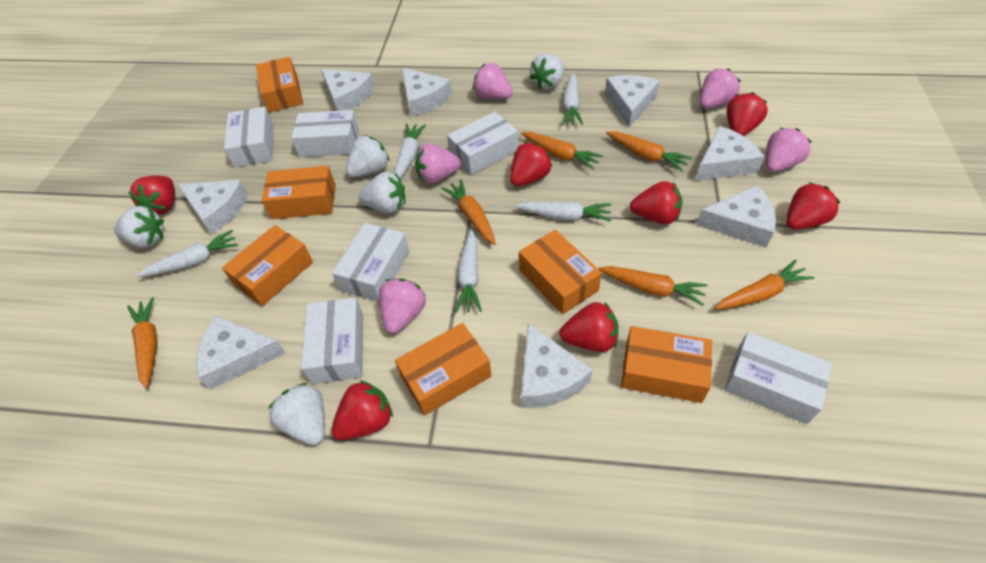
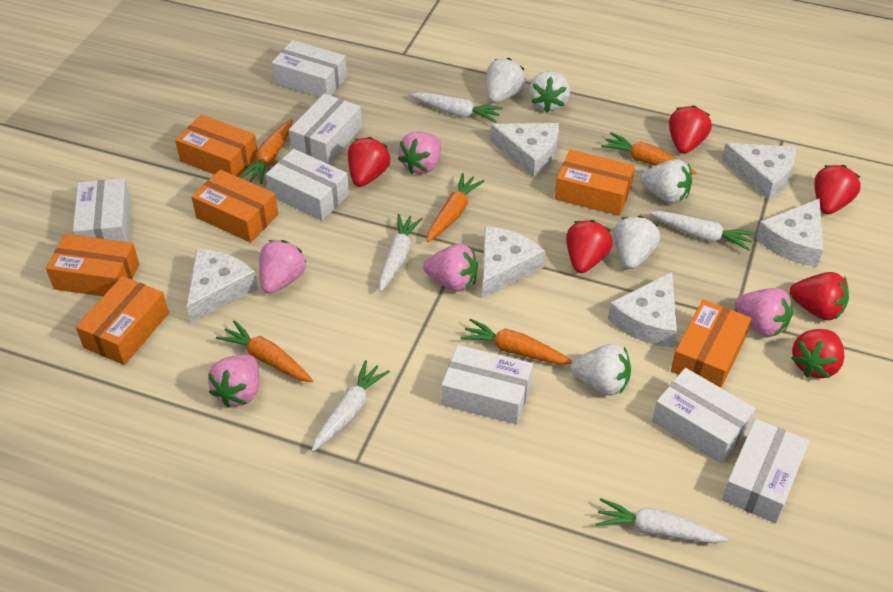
orange carrot: 6 -> 5
red strawberry: 7 -> 6
white box: 6 -> 7
white cheese: 8 -> 6

